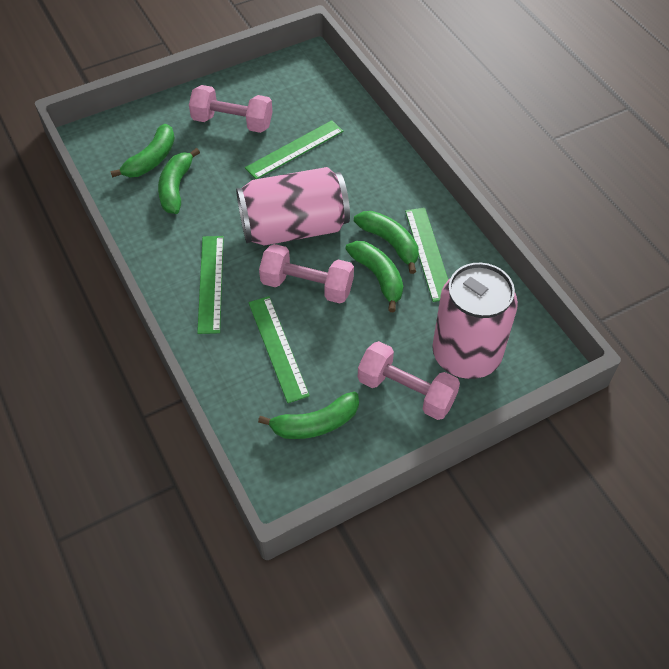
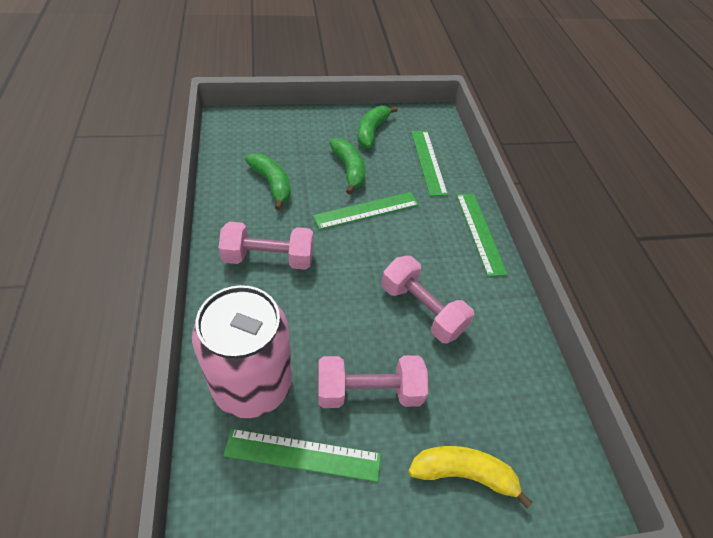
green banana: 5 -> 3
pink can: 2 -> 1
yellow banana: 0 -> 1

